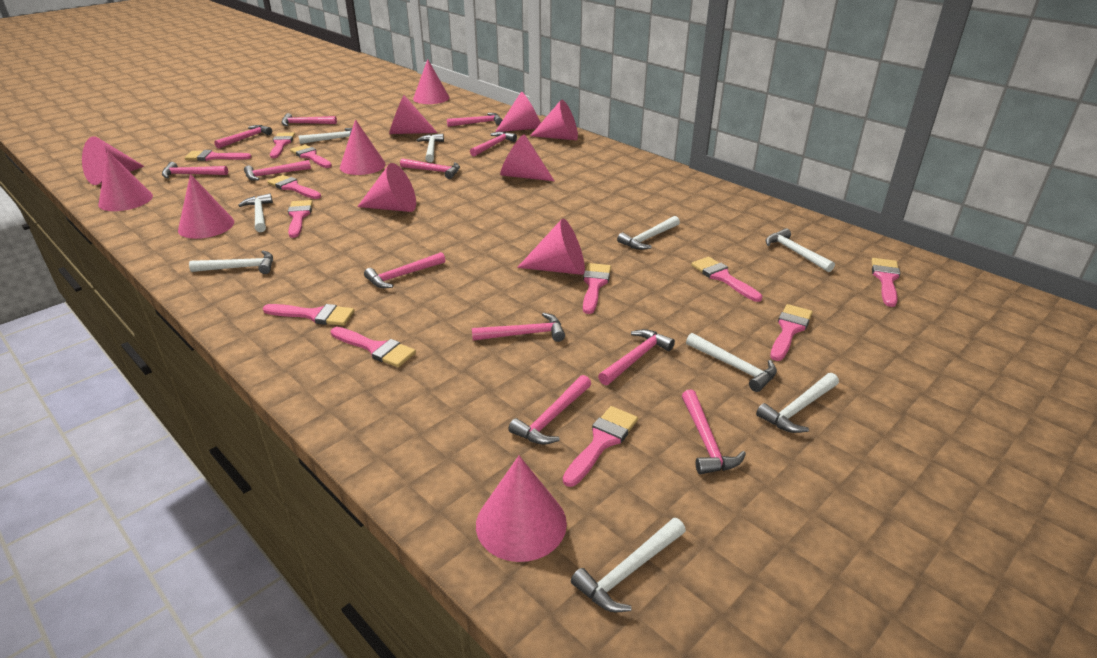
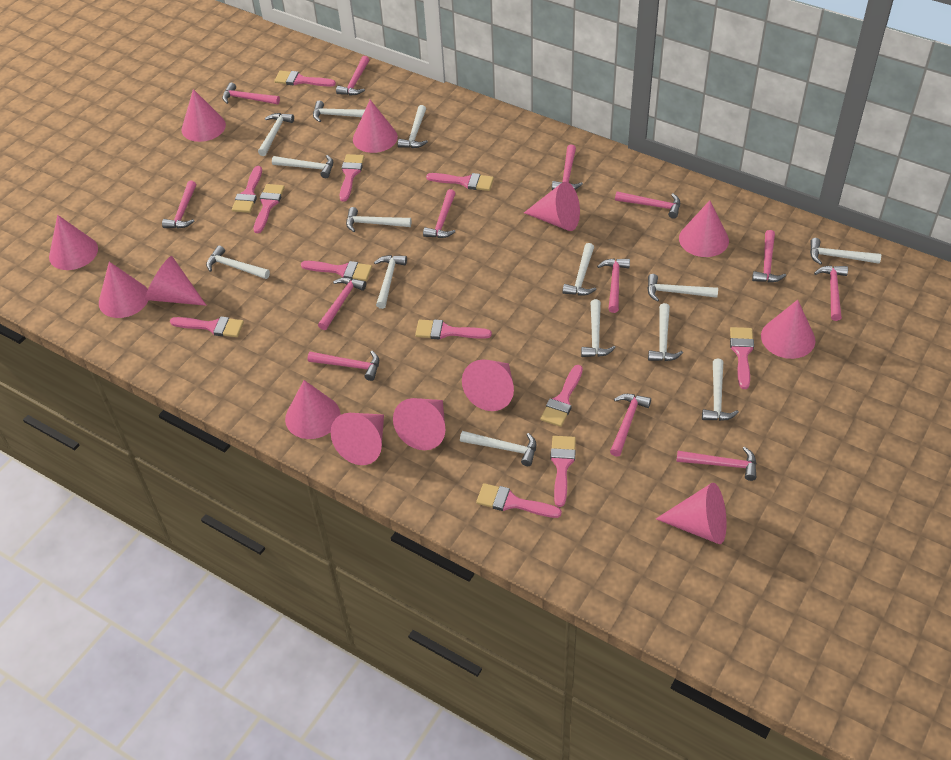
pink cone: 12 -> 13
pink hammer: 12 -> 13
white hammer: 9 -> 14

